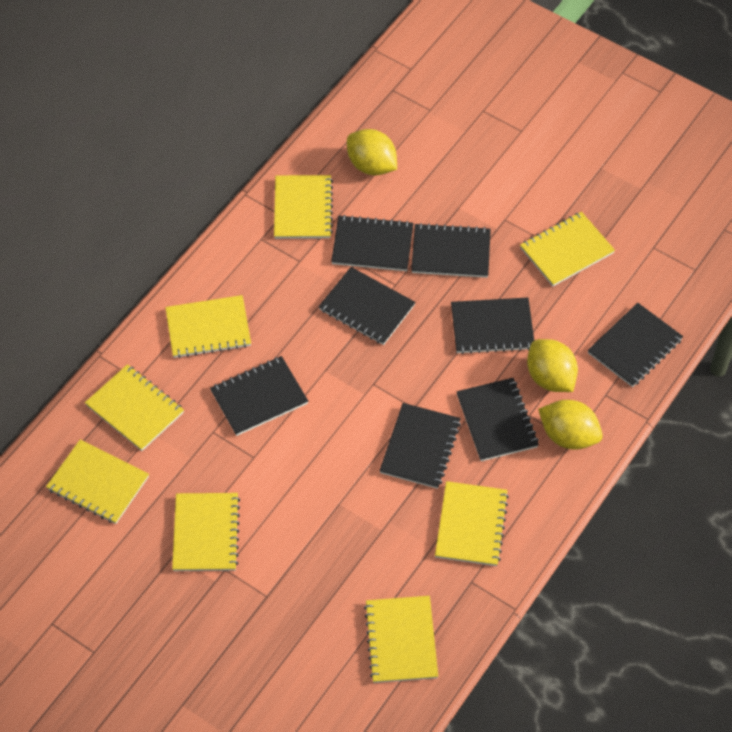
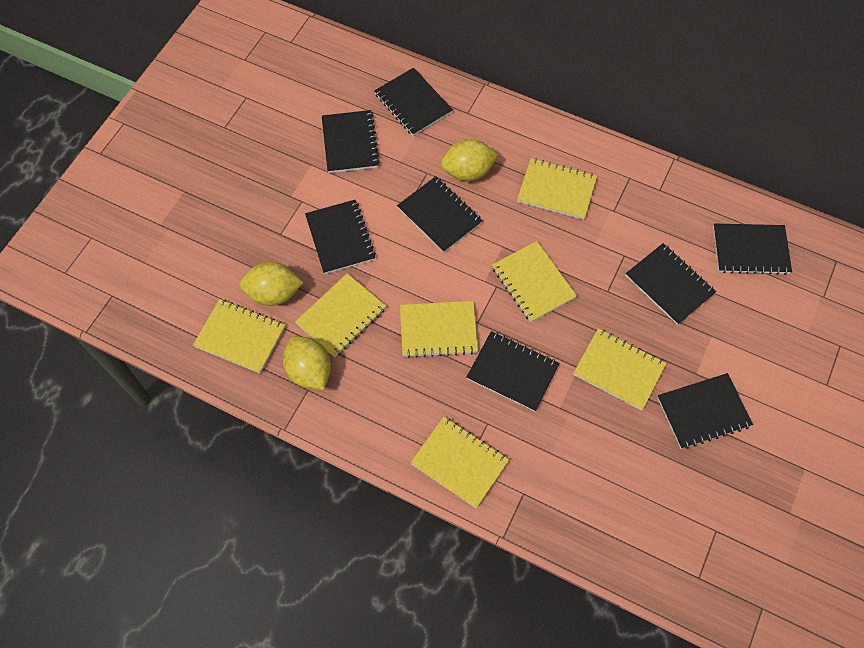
yellow notebook: 8 -> 7

